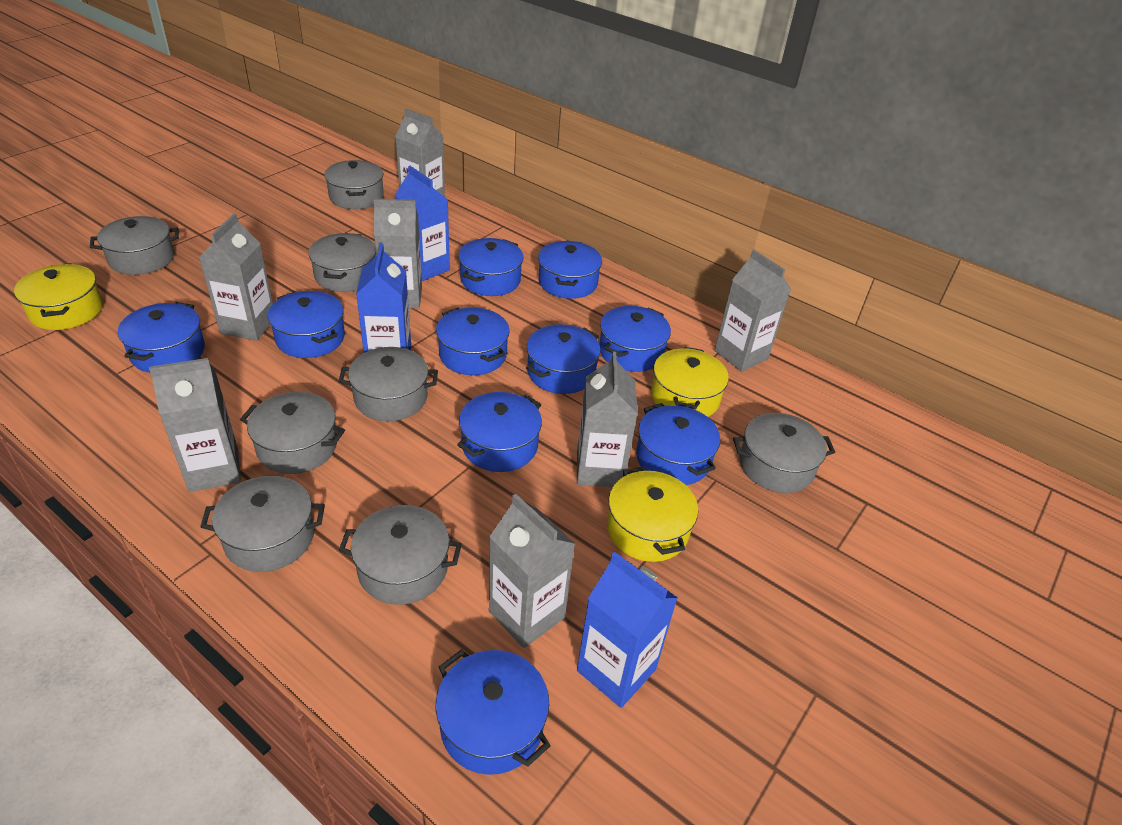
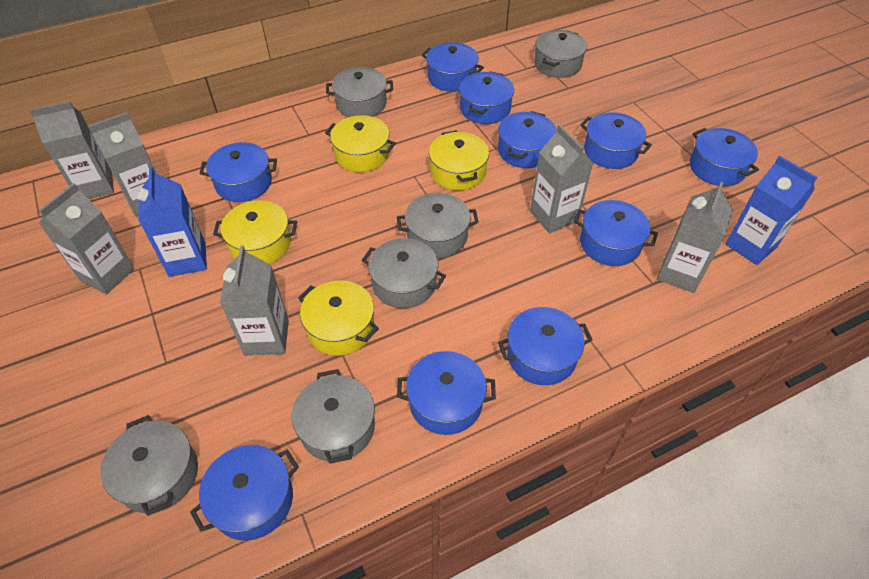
blue carton: 3 -> 2
grey carton: 7 -> 6
grey pot: 8 -> 6
yellow pot: 3 -> 4

